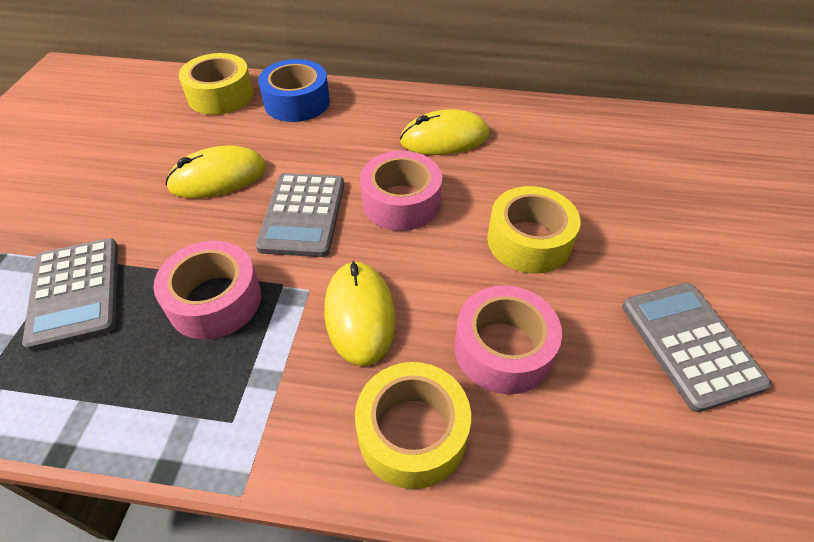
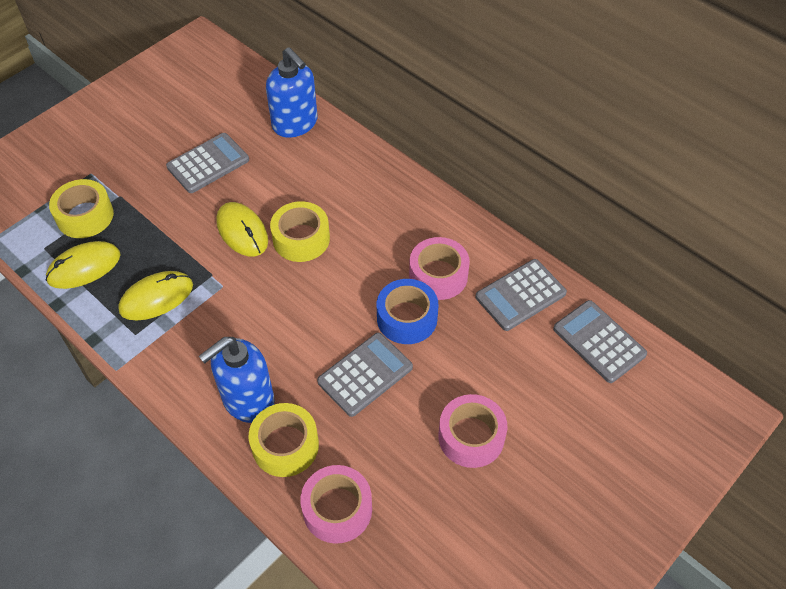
blue soap dispenser: 0 -> 2
grey calculator: 3 -> 4

